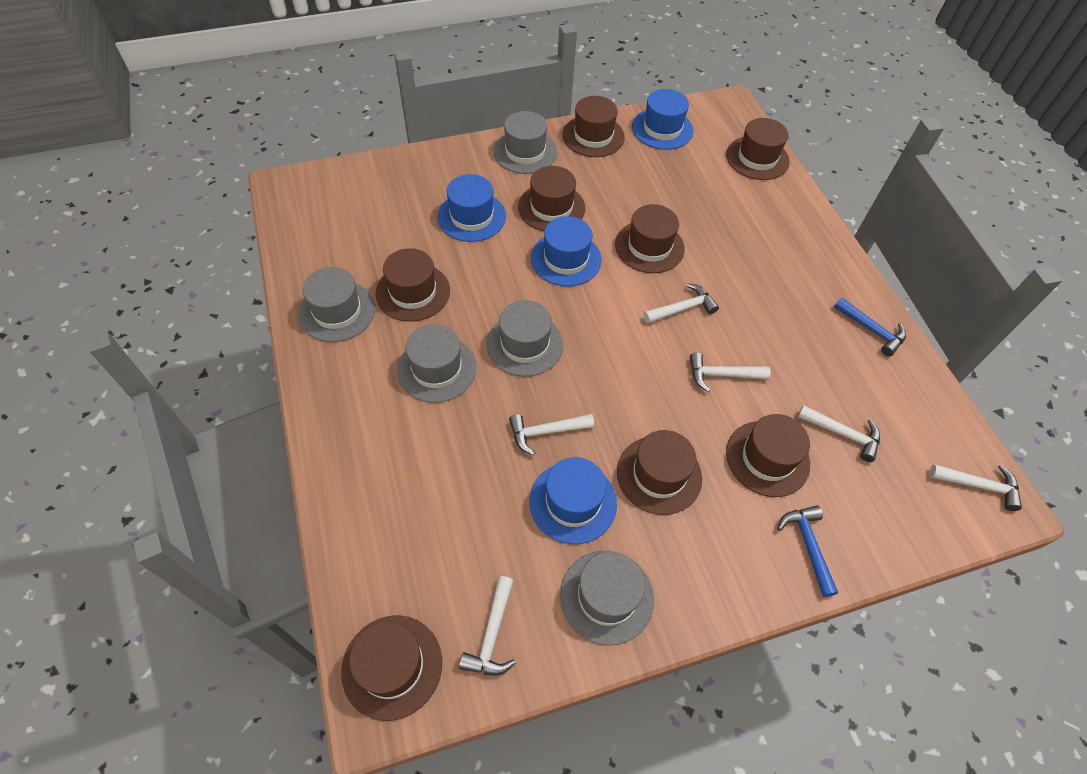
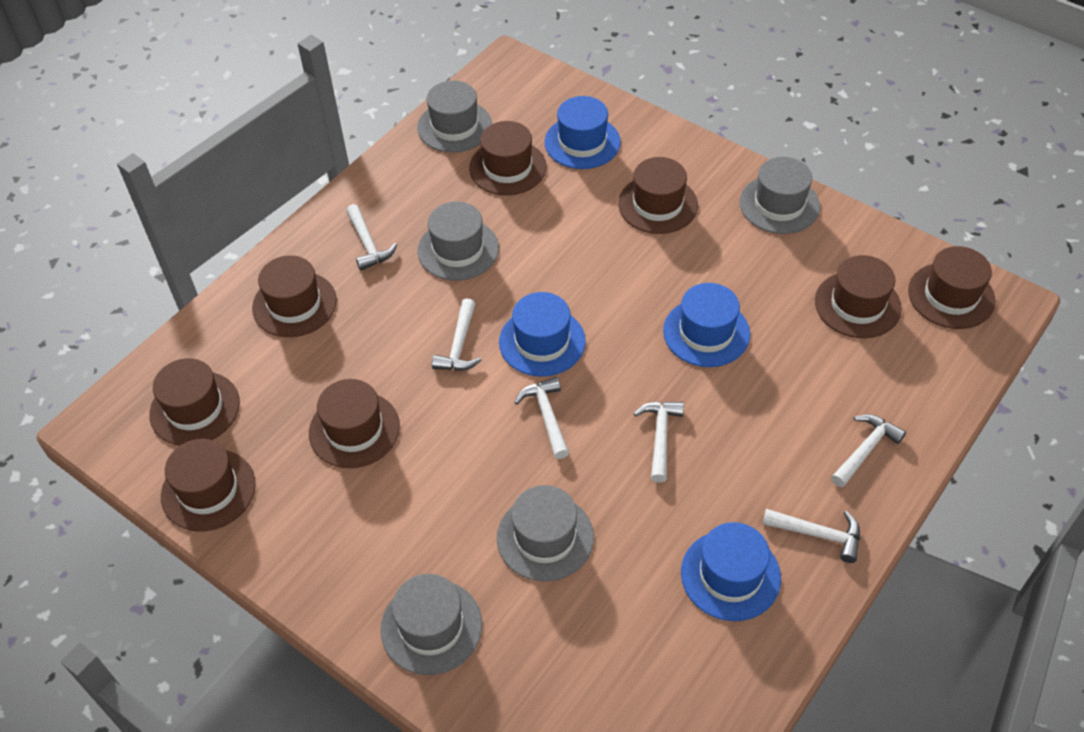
blue hammer: 2 -> 0

